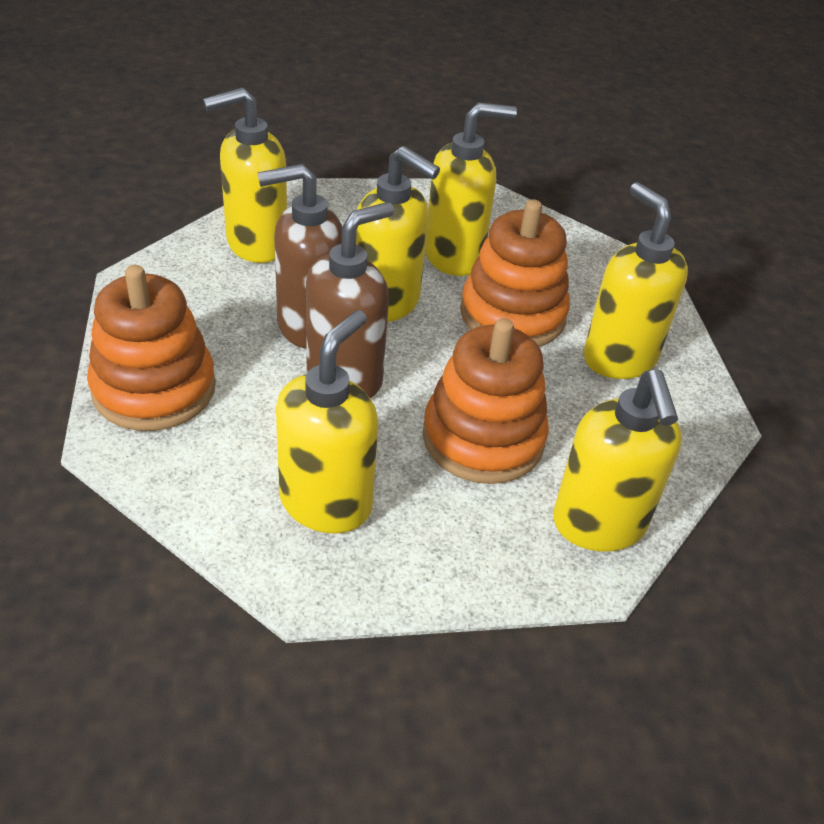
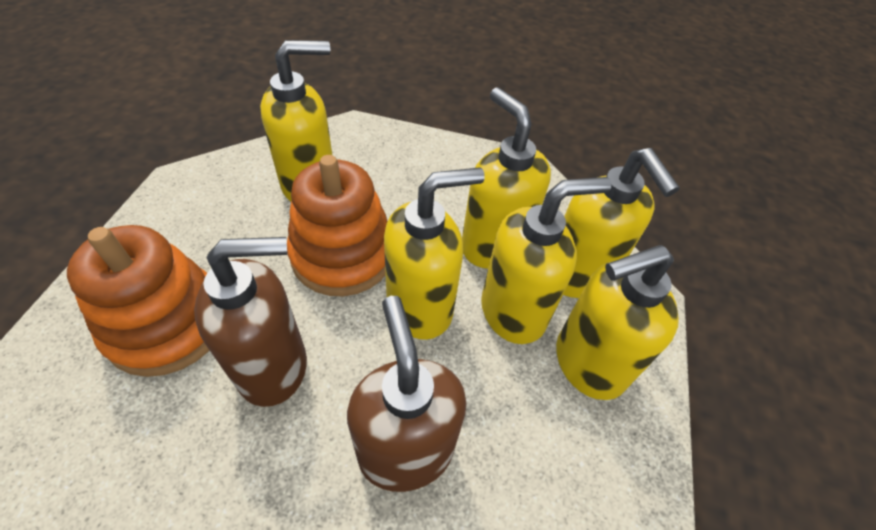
orange stacking toy: 3 -> 2

